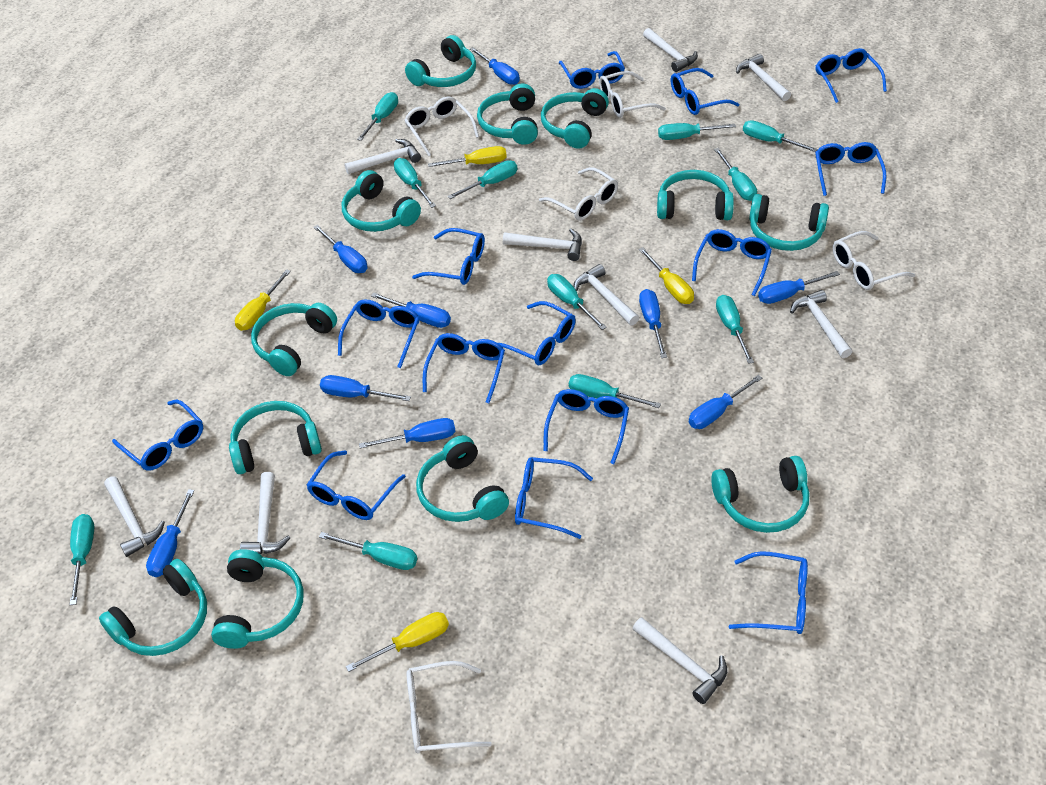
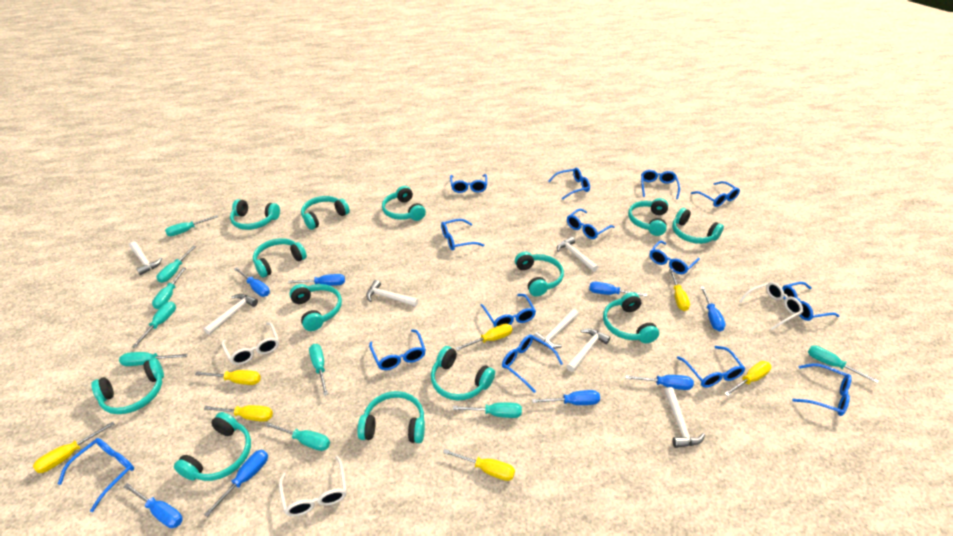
blue screwdriver: 9 -> 8
turquoise headphones: 12 -> 13
turquoise screwdriver: 11 -> 9
white glasses: 5 -> 3
white hammer: 9 -> 7
yellow screwdriver: 4 -> 7

